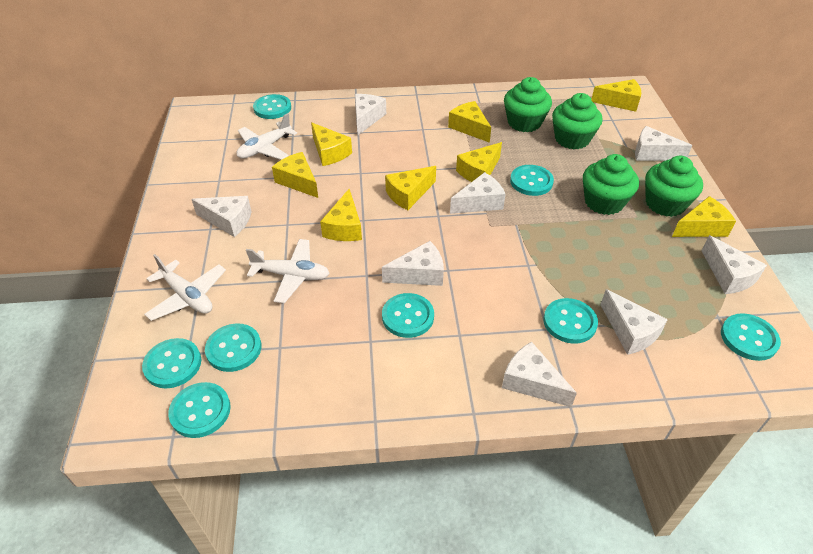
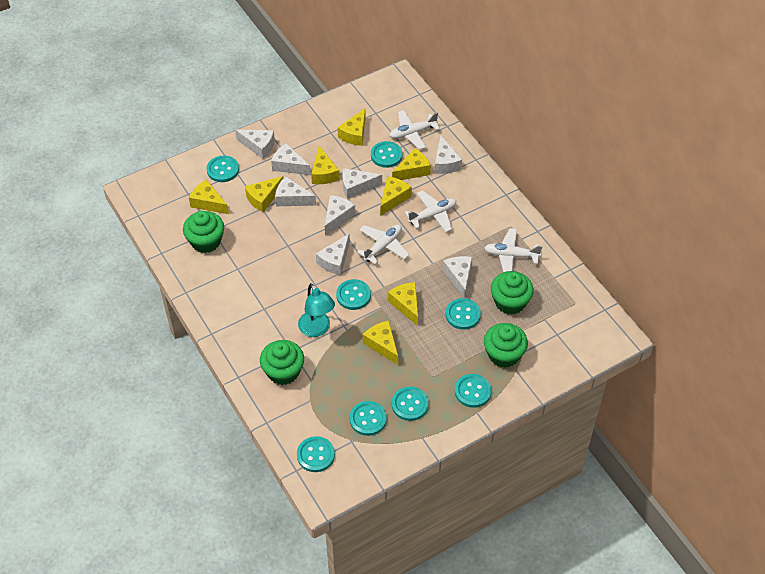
turquoise lamp: 0 -> 1
white plane: 3 -> 4

